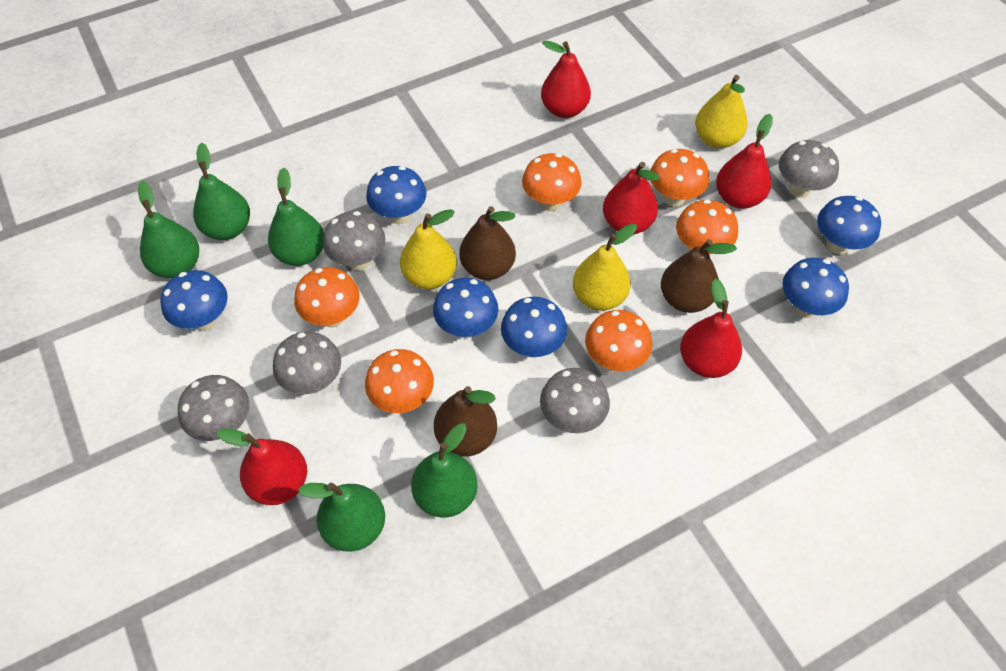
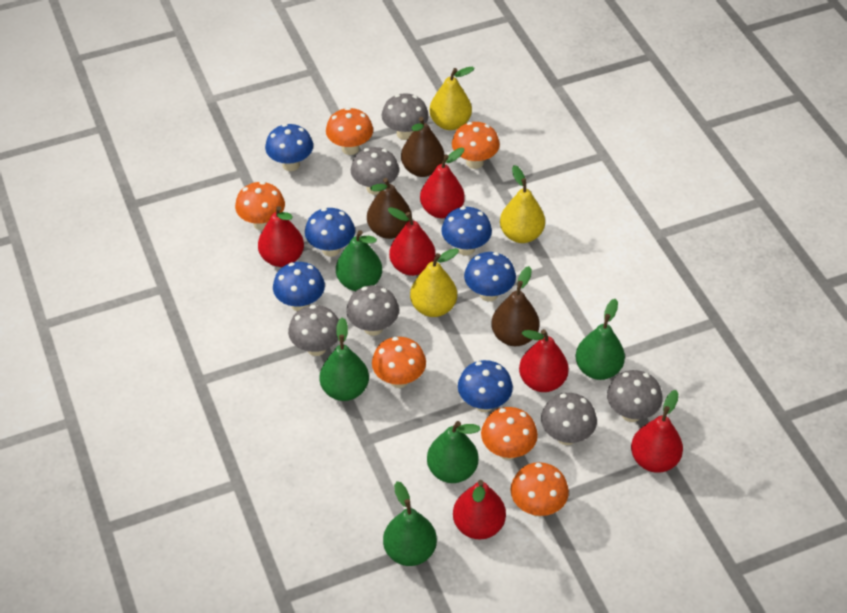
grey mushroom: 5 -> 6
red pear: 5 -> 6

